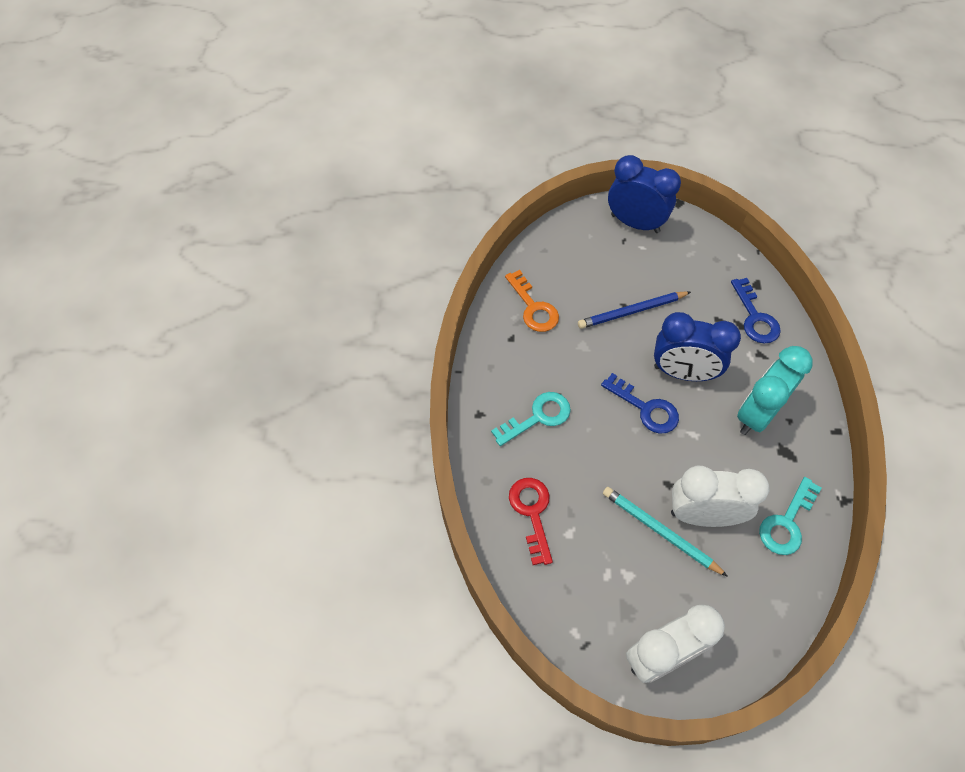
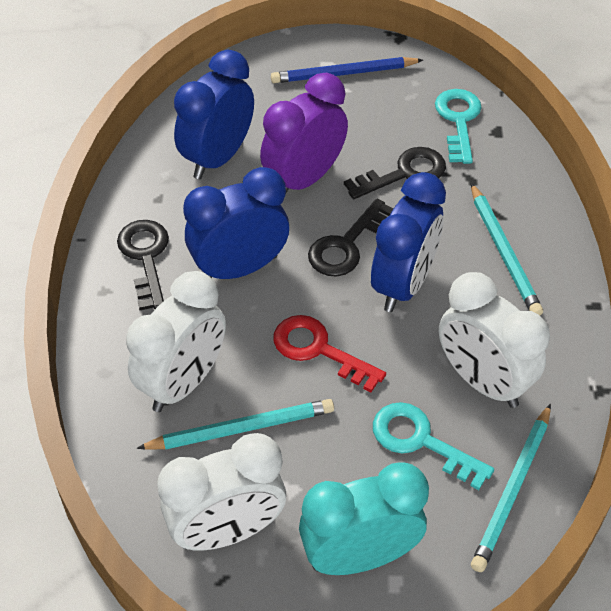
black key: 0 -> 3
blue clock: 2 -> 3
blue key: 2 -> 0
orange key: 1 -> 0
purple clock: 0 -> 1
turquoise pencil: 1 -> 3
white clock: 2 -> 3

